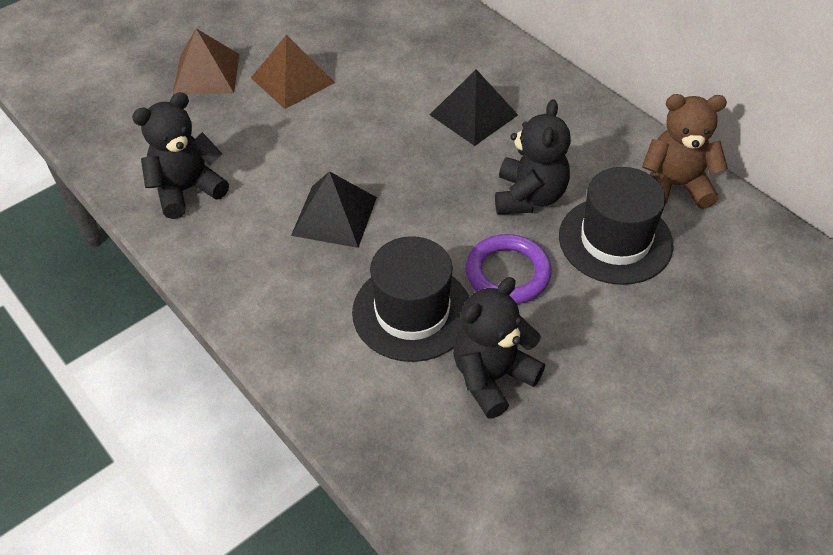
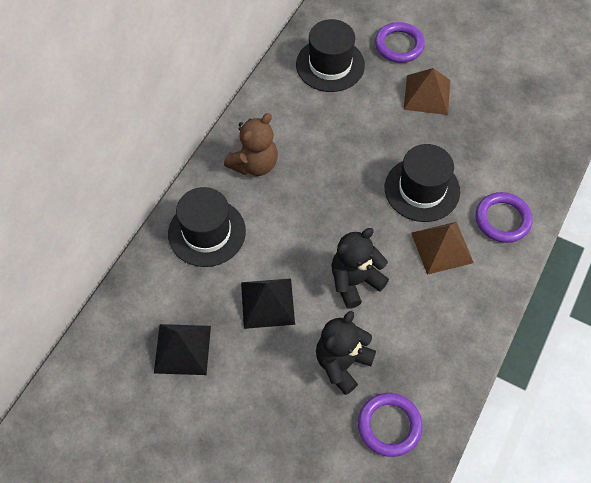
black hat: 2 -> 3
black teddy bear: 3 -> 2
purple ring: 1 -> 3

